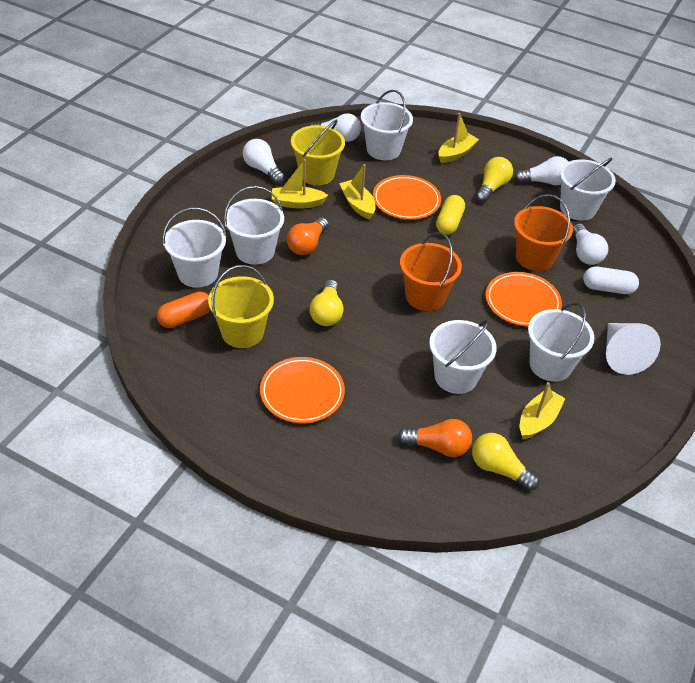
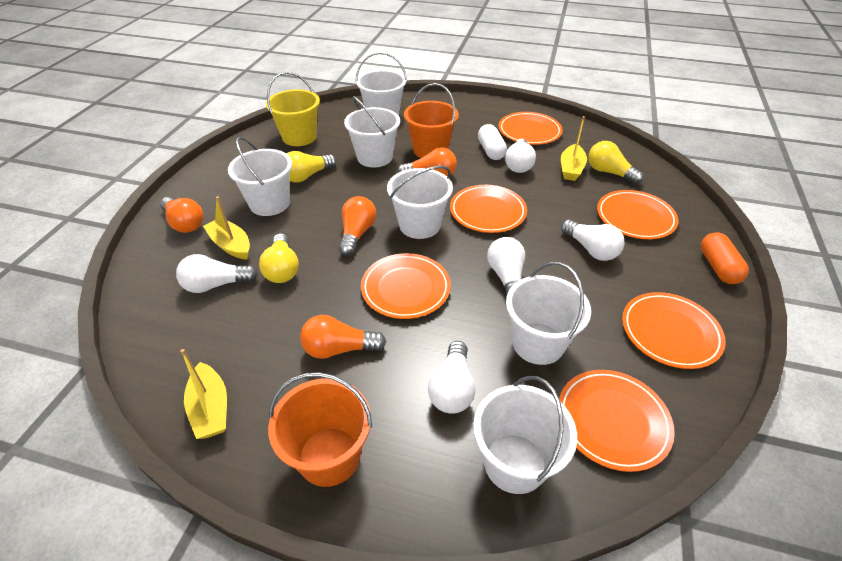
orange light bulb: 2 -> 4
orange plate: 3 -> 6
white cone: 1 -> 0
white light bulb: 4 -> 5
yellow boat: 4 -> 3
yellow bucket: 2 -> 1
yellow capsule: 1 -> 0

